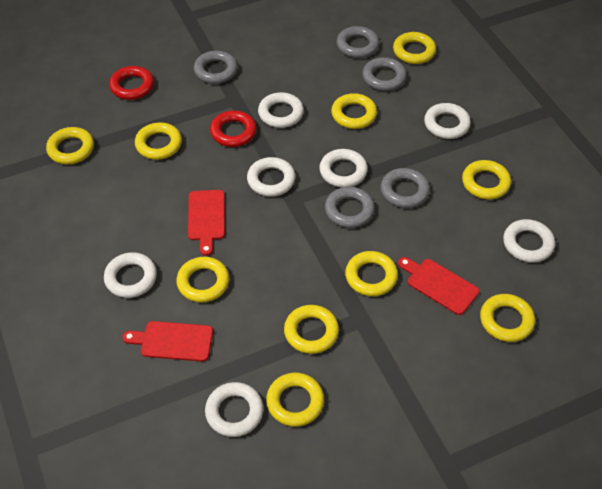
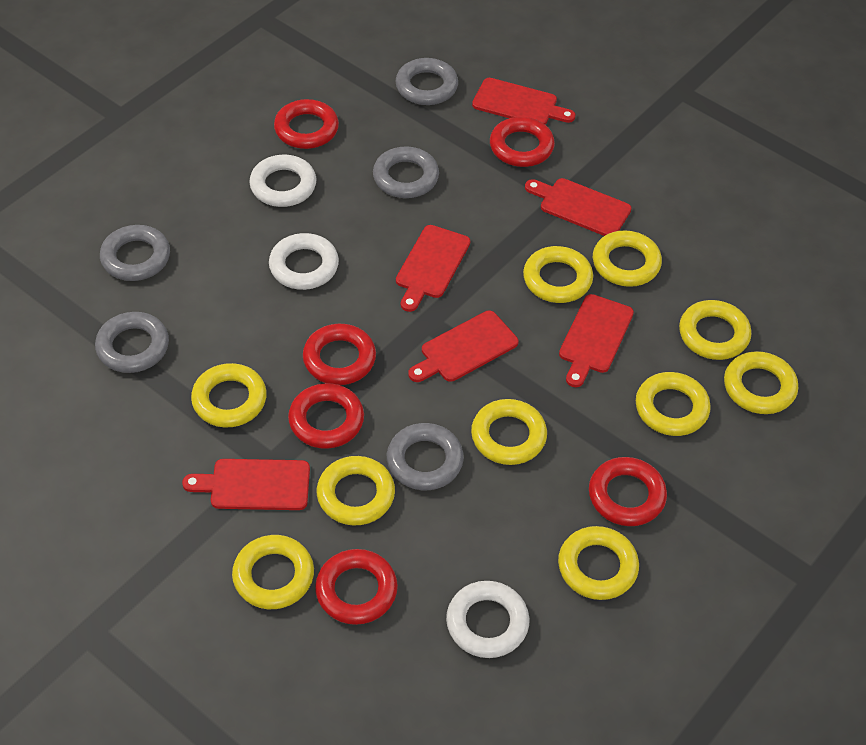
red cutting board: 3 -> 6
red ring: 2 -> 6
white ring: 7 -> 3

